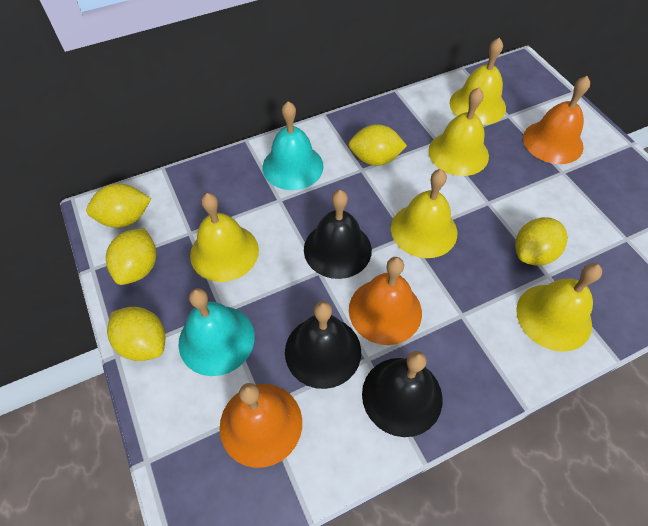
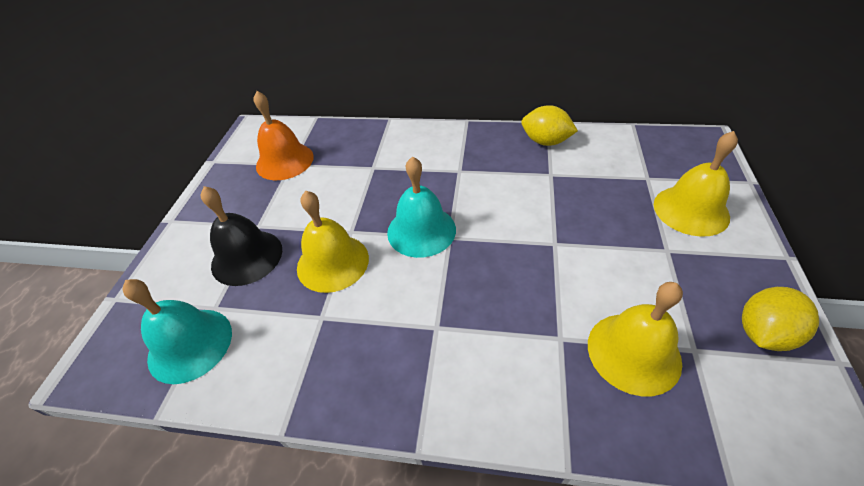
black bell: 3 -> 1
orange bell: 3 -> 1
yellow bell: 5 -> 3
yellow lemon: 5 -> 2

